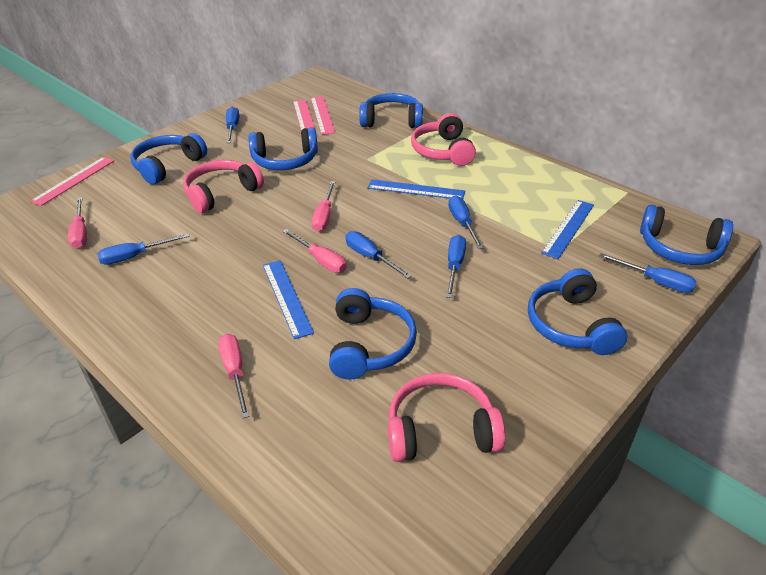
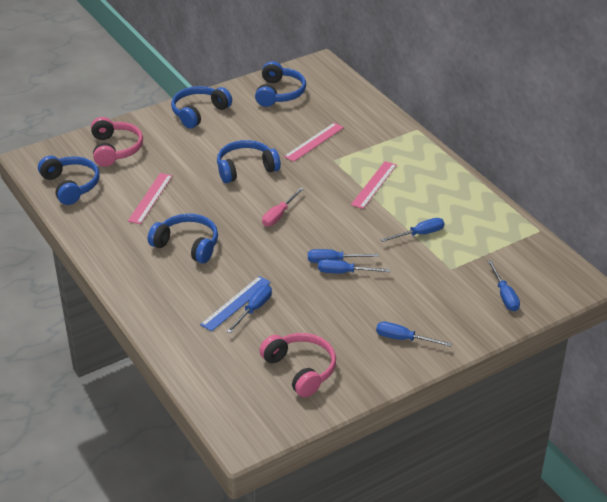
blue headphones: 6 -> 5
blue ruler: 3 -> 1
pink headphones: 3 -> 2
pink screwdriver: 4 -> 1

